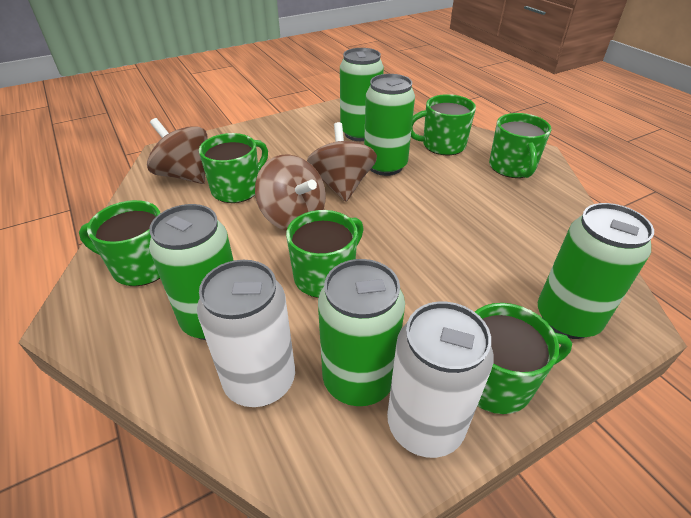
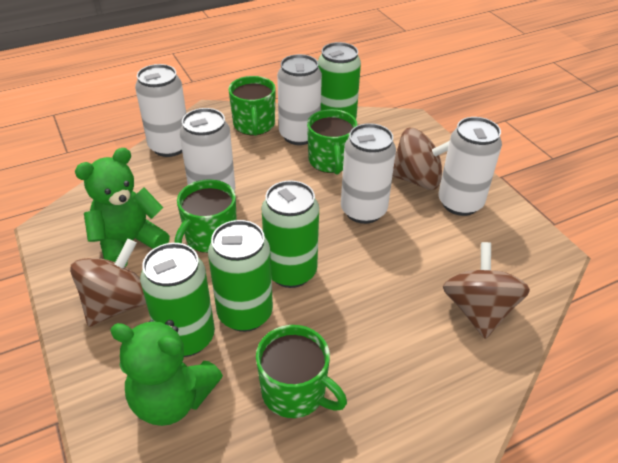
green can: 5 -> 4
green mug: 6 -> 4
green teddy bear: 0 -> 2
white can: 2 -> 5

